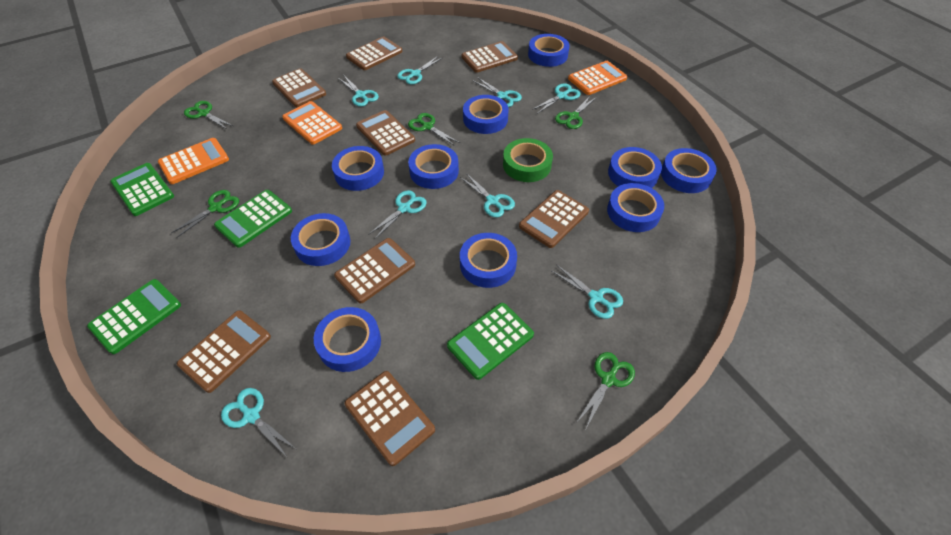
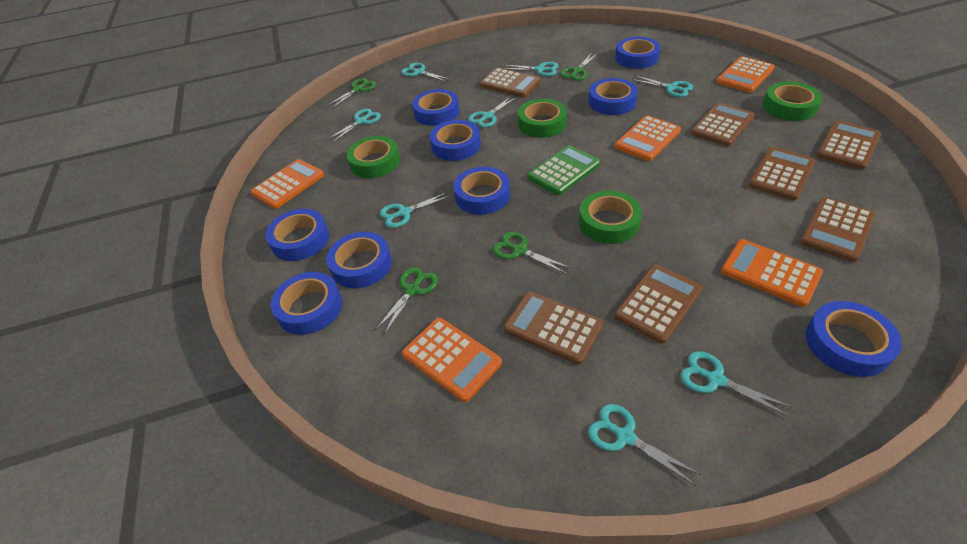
blue tape: 10 -> 9
brown calculator: 8 -> 7
green calculator: 4 -> 1
green scissors: 5 -> 4
green tape: 1 -> 4
orange calculator: 3 -> 5

